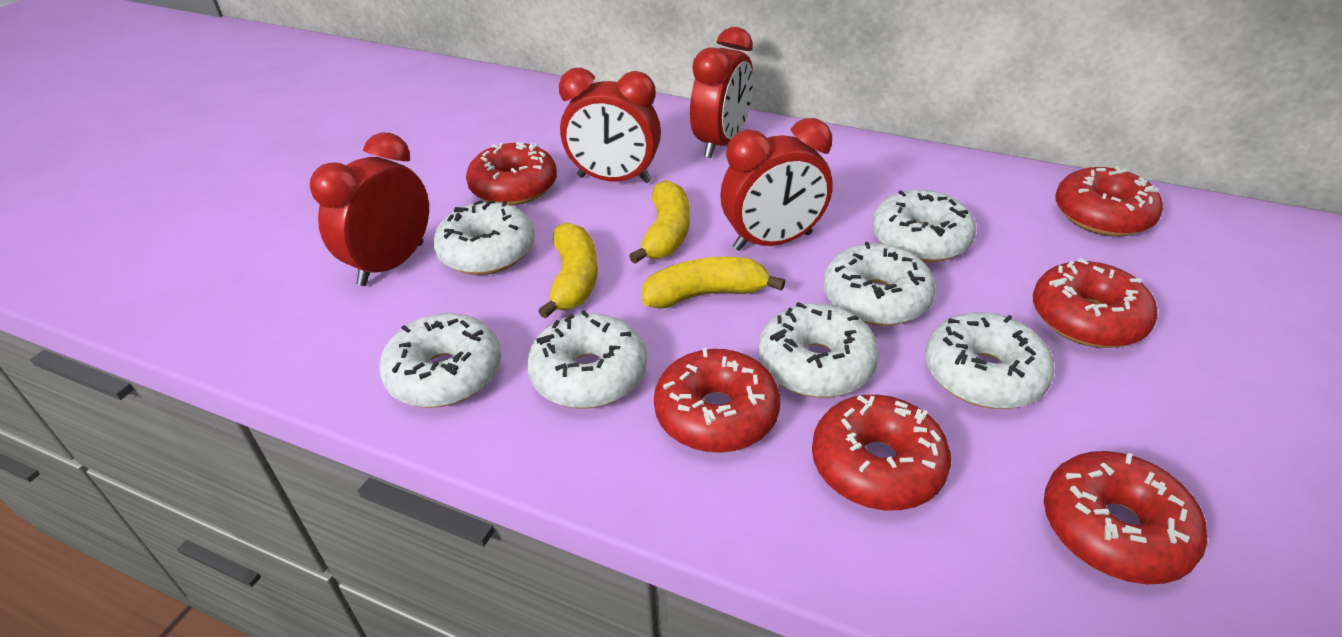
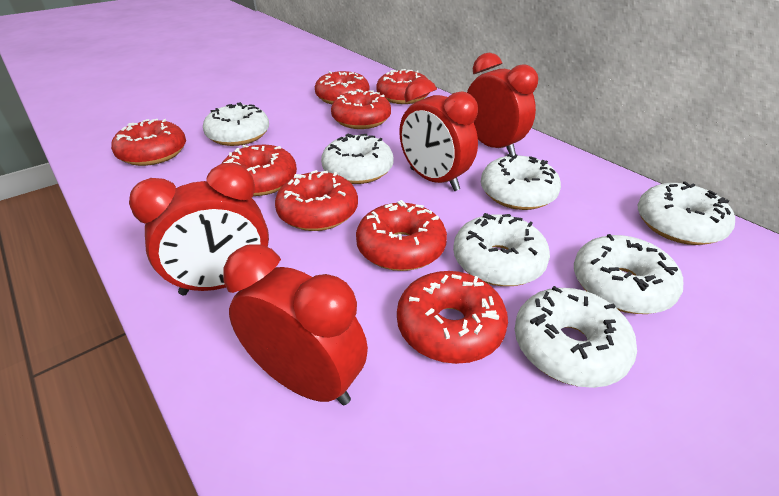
red donut: 6 -> 8
yellow banana: 3 -> 0

